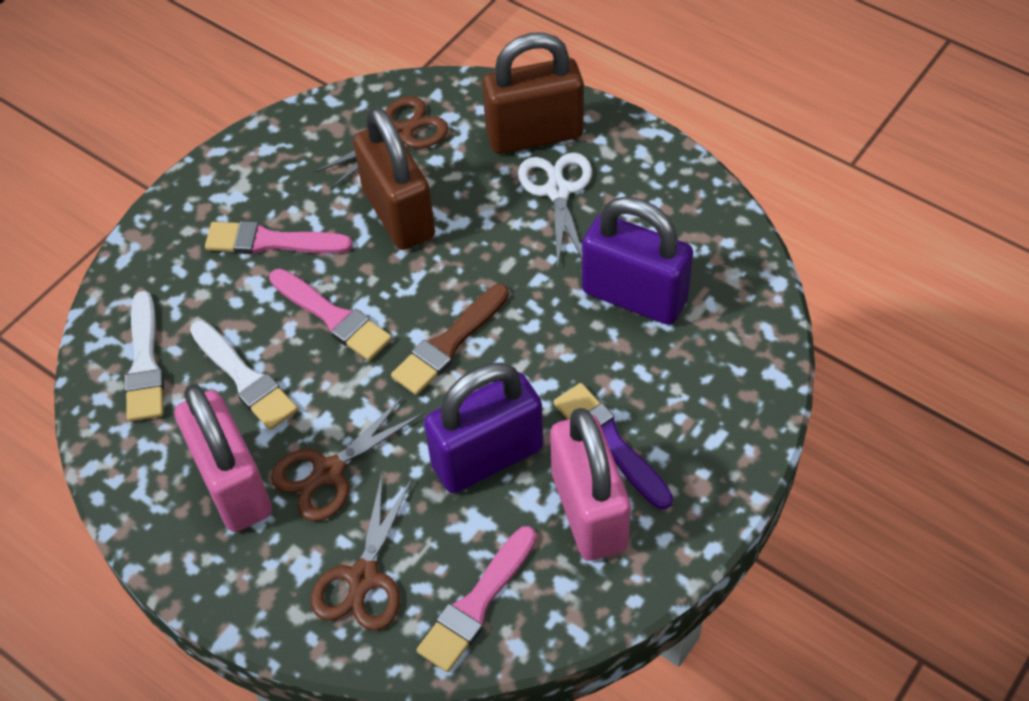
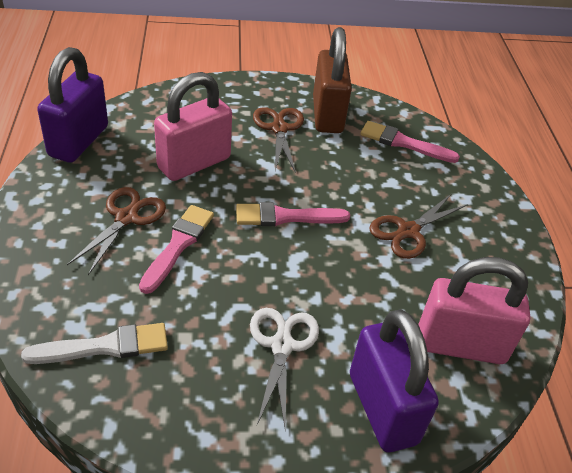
brown brush: 1 -> 0
brown padlock: 2 -> 1
purple brush: 1 -> 0
white brush: 2 -> 1

